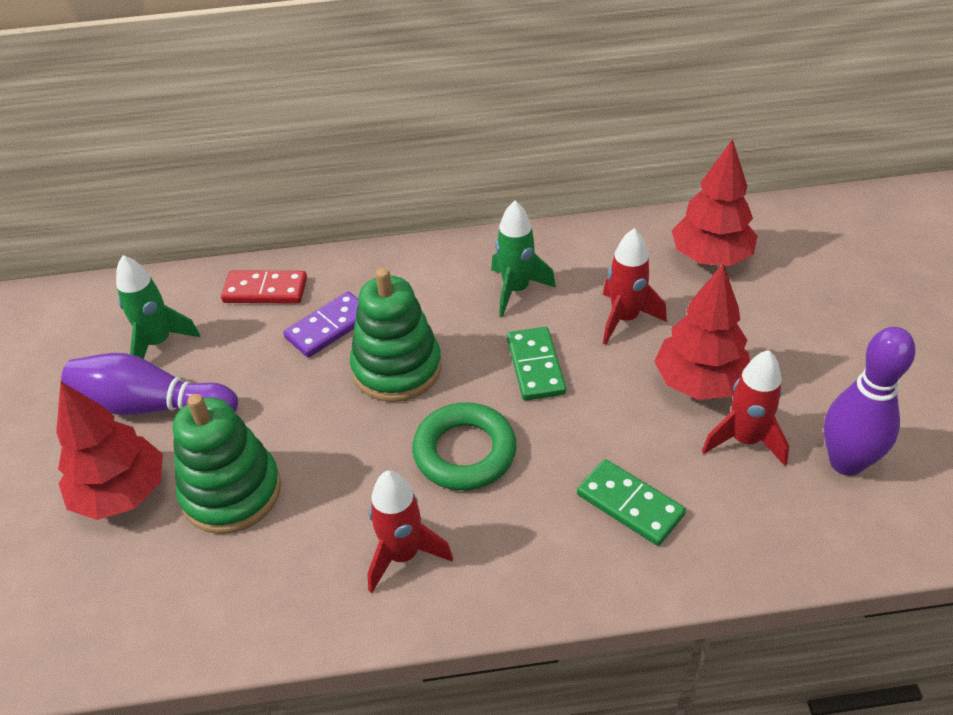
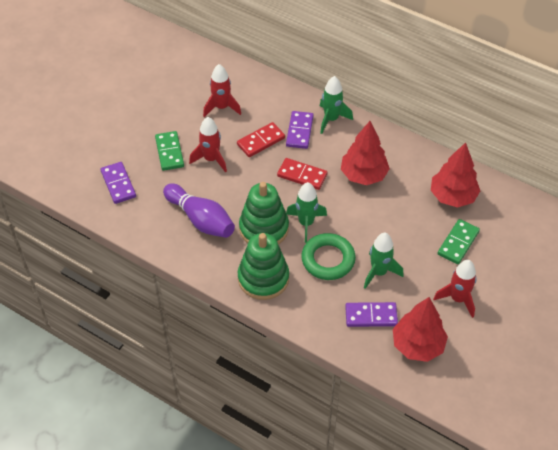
green rocket: 2 -> 3
purple bowling pin: 2 -> 1
purple domino: 1 -> 3
red domino: 1 -> 2

